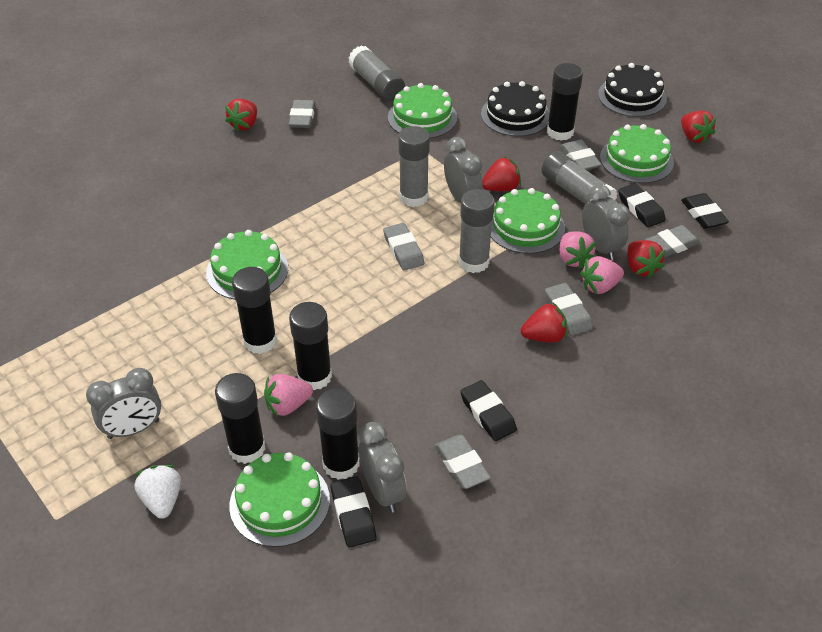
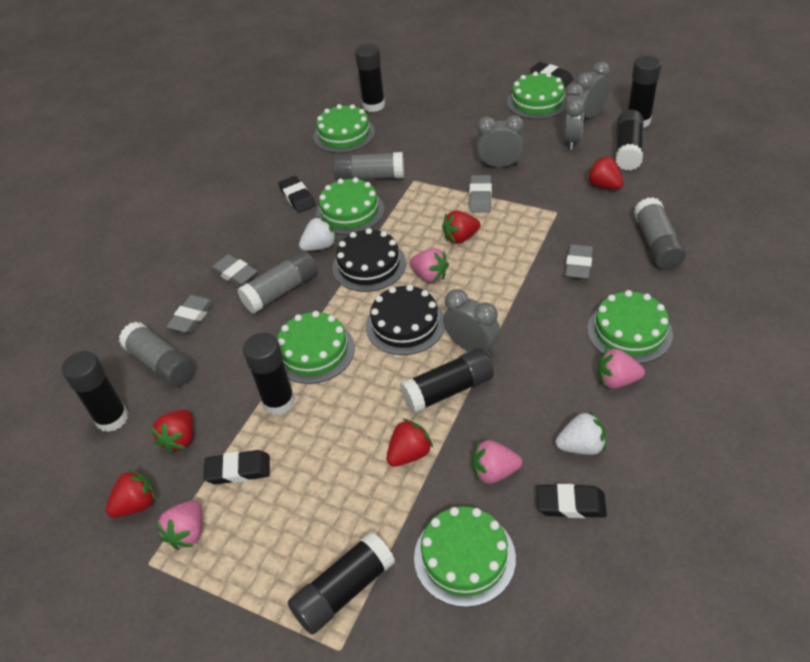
black glue stick: 5 -> 7
green cake: 5 -> 6
grey eraser: 6 -> 4
pink strawberry: 3 -> 4
white strawberry: 1 -> 2

